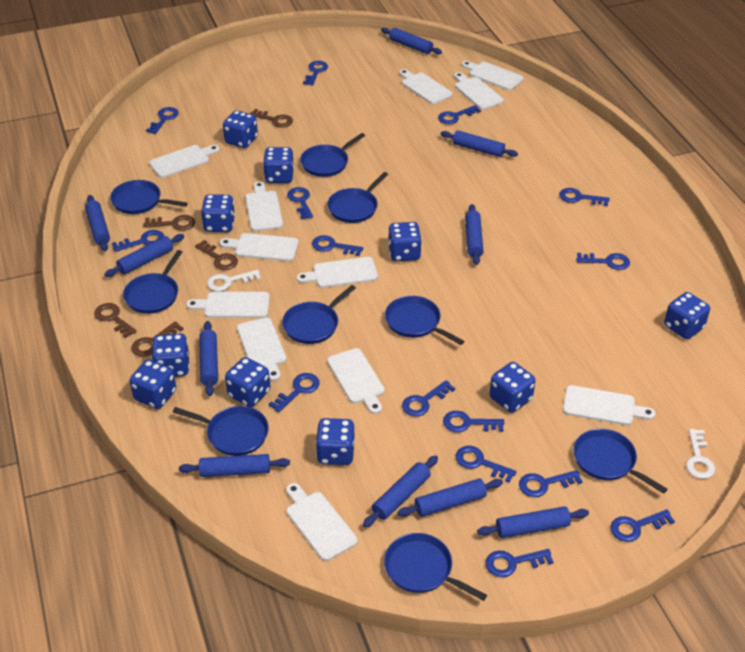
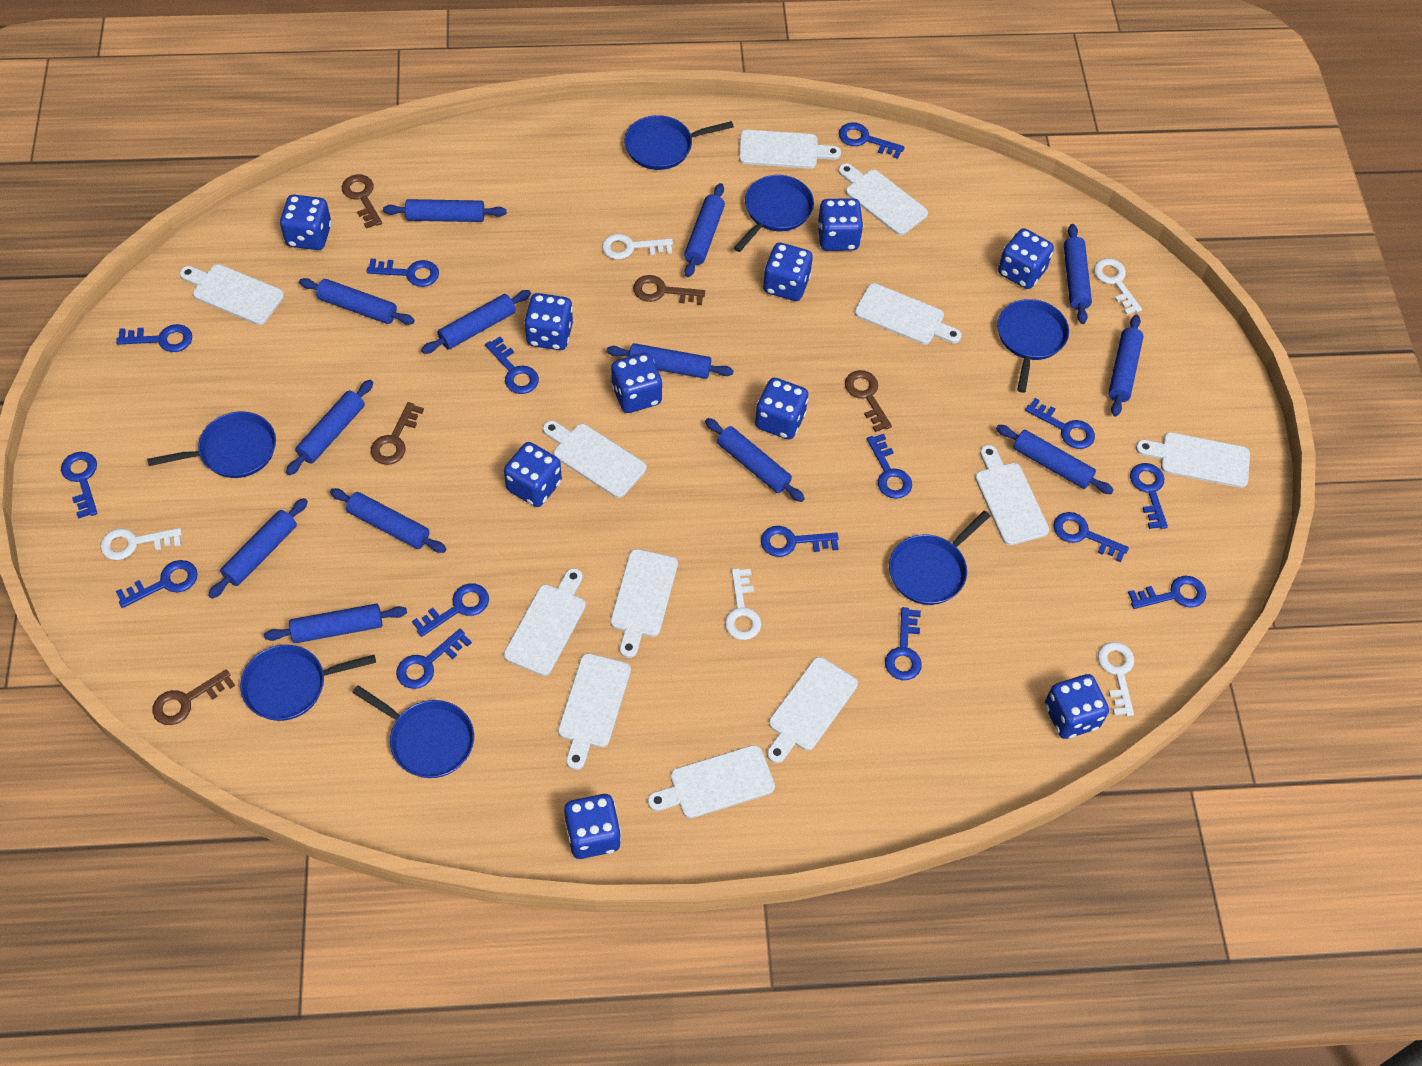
blue pan: 9 -> 7
blue rolling pin: 10 -> 13
white key: 2 -> 5

